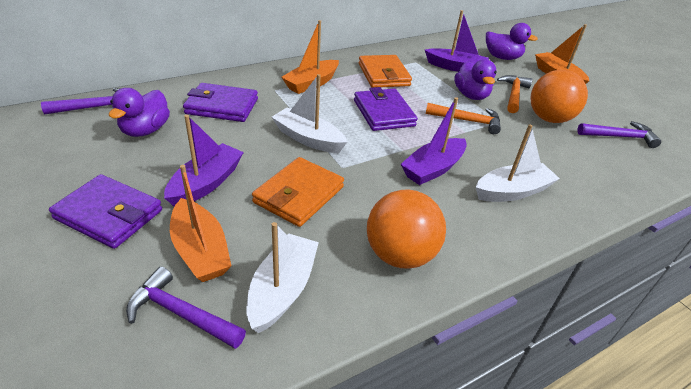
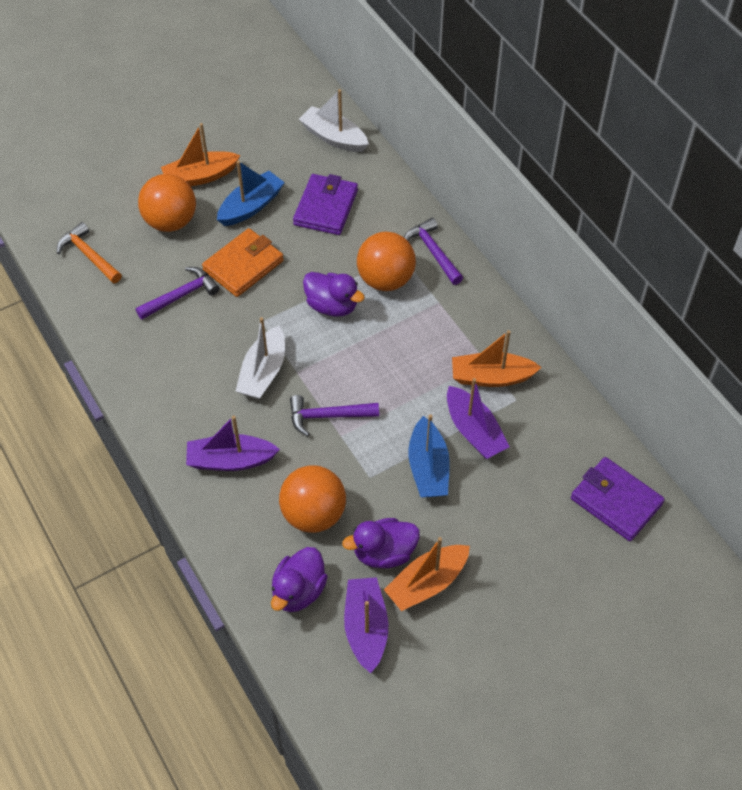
blue boat: 0 -> 2
orange ball: 2 -> 3
orange hammer: 2 -> 1
orange wallet: 2 -> 1
purple wallet: 3 -> 2
white boat: 3 -> 2

